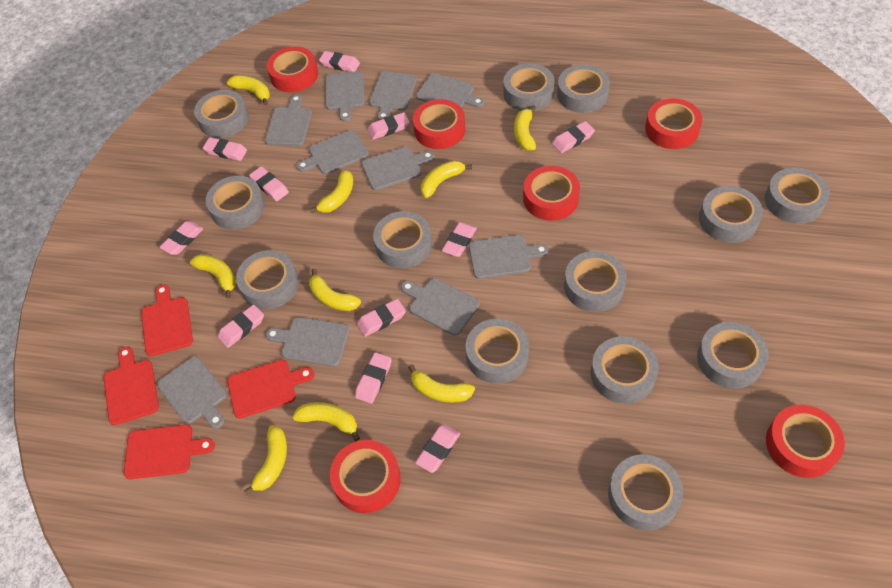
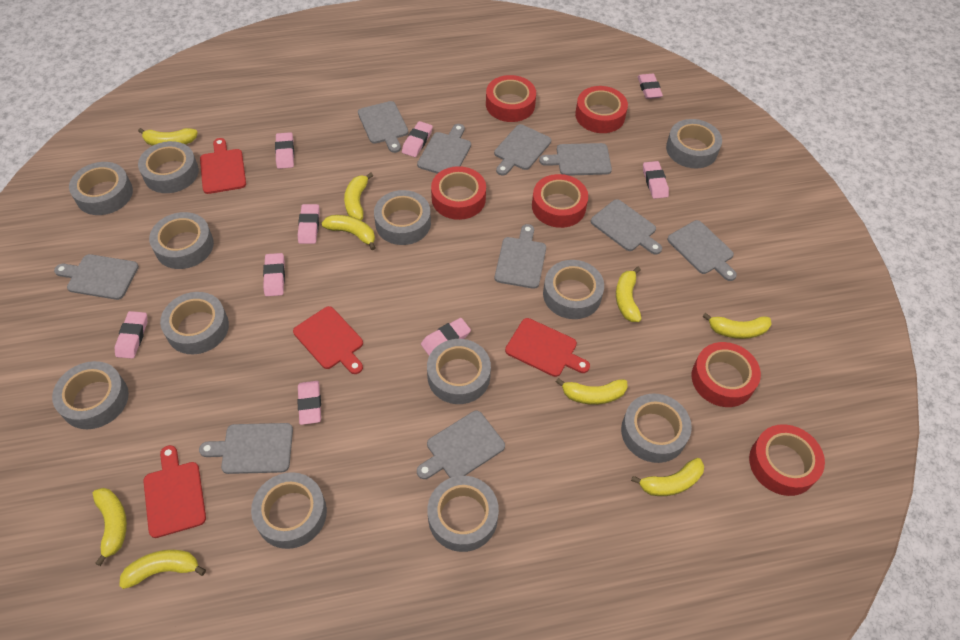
grey tape: 13 -> 12
pink eraser: 11 -> 9

